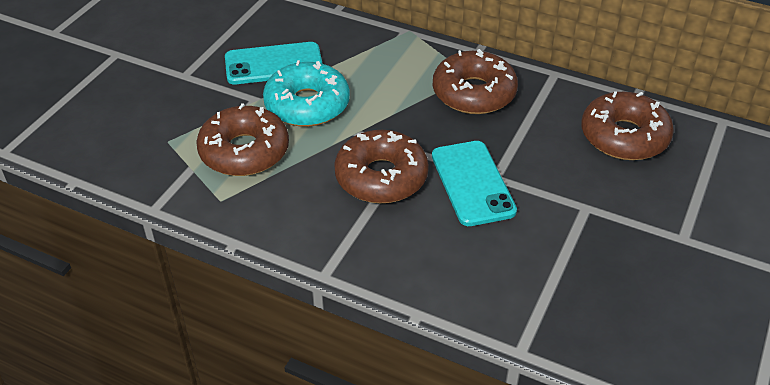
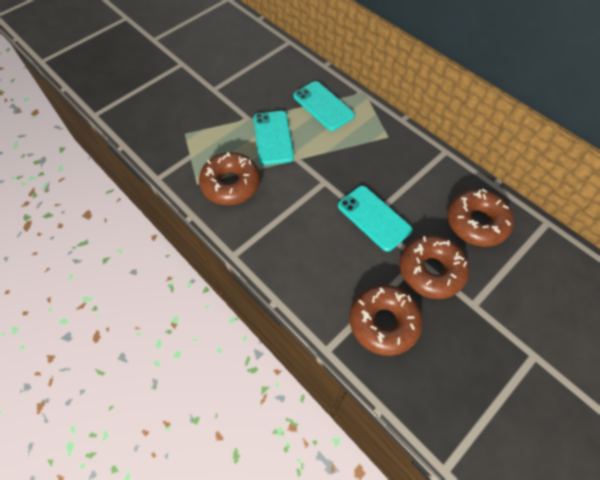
turquoise donut: 1 -> 0
turquoise phone: 2 -> 3

